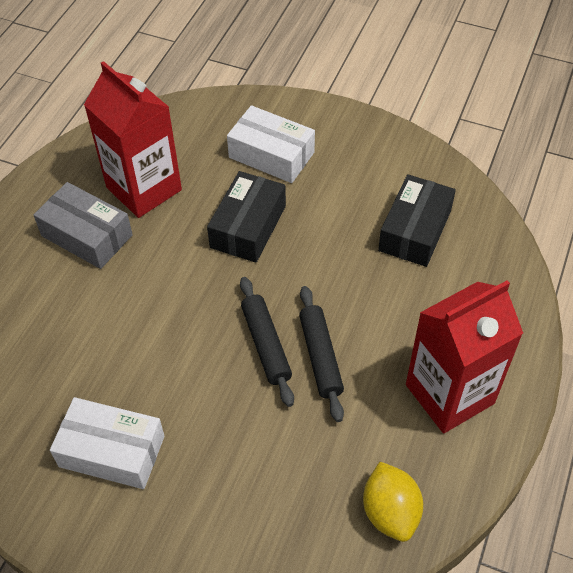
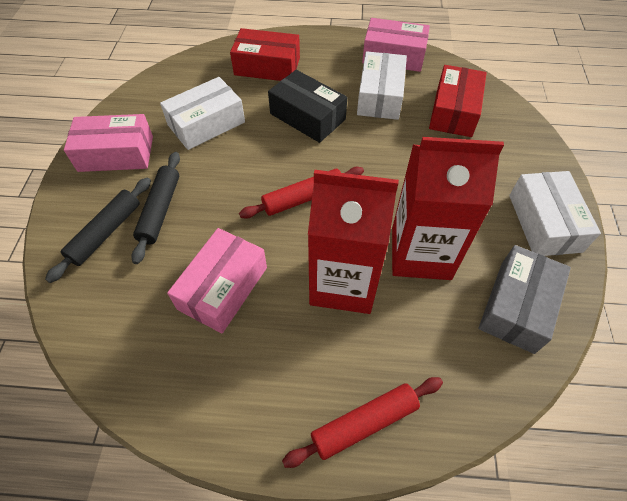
black box: 2 -> 1
pink box: 0 -> 3
red box: 0 -> 2
red rolling pin: 0 -> 2
white box: 2 -> 3
yellow lemon: 1 -> 0

